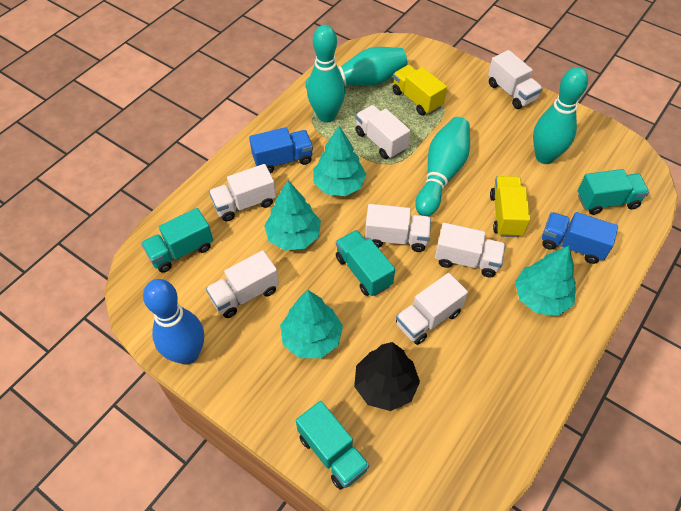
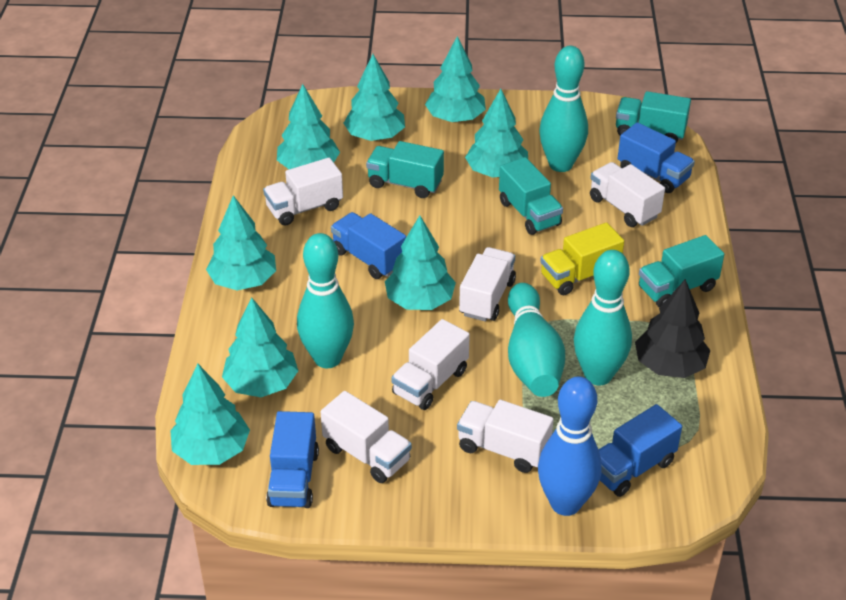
blue truck: 2 -> 4
turquoise tree: 4 -> 8
white truck: 7 -> 6
yellow truck: 2 -> 1

